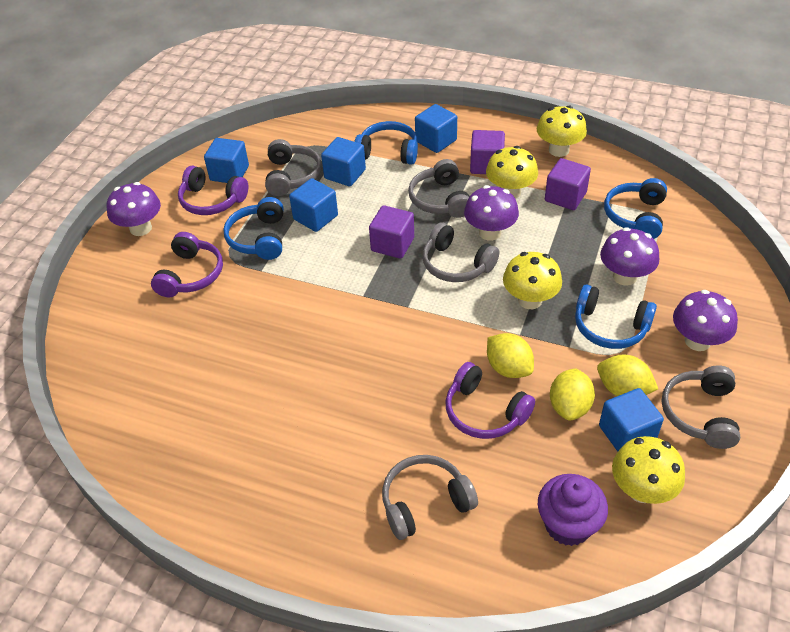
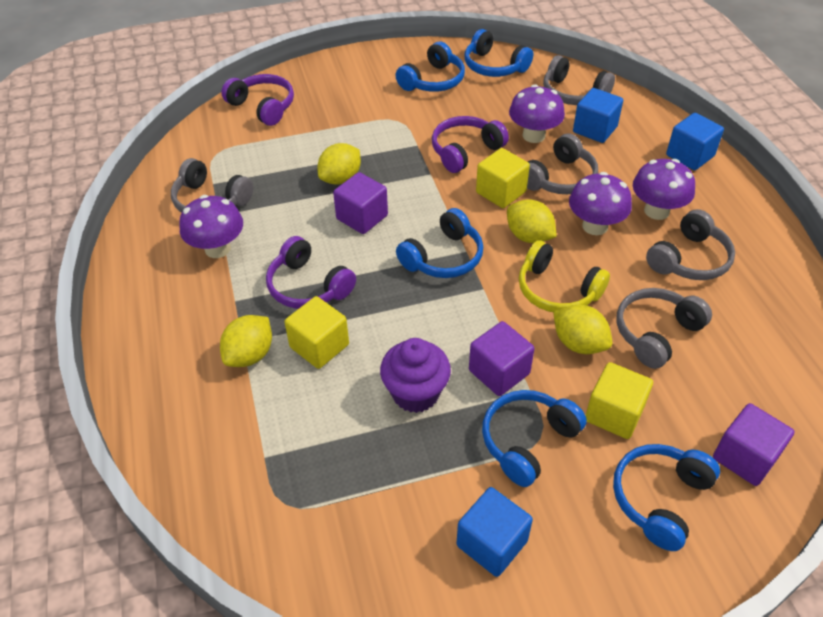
blue cube: 5 -> 3
blue headphones: 4 -> 5
yellow cube: 0 -> 3
yellow headphones: 0 -> 1
yellow lemon: 3 -> 4
yellow mushroom: 4 -> 0

